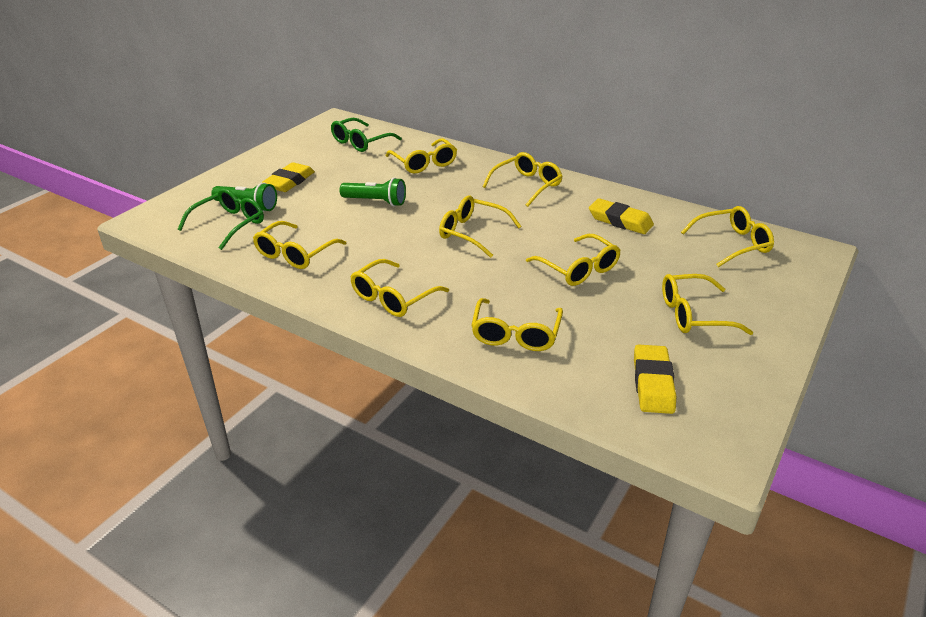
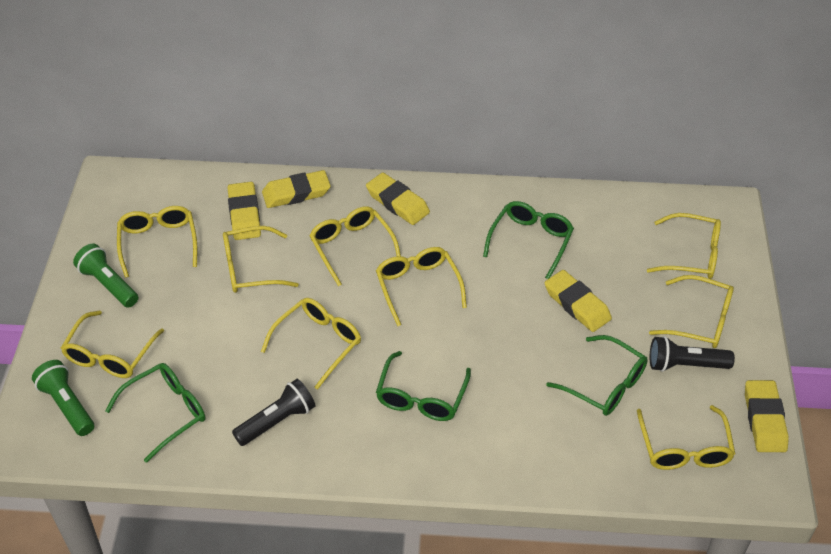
black flashlight: 0 -> 2
green glasses: 2 -> 4
yellow eraser: 3 -> 5

